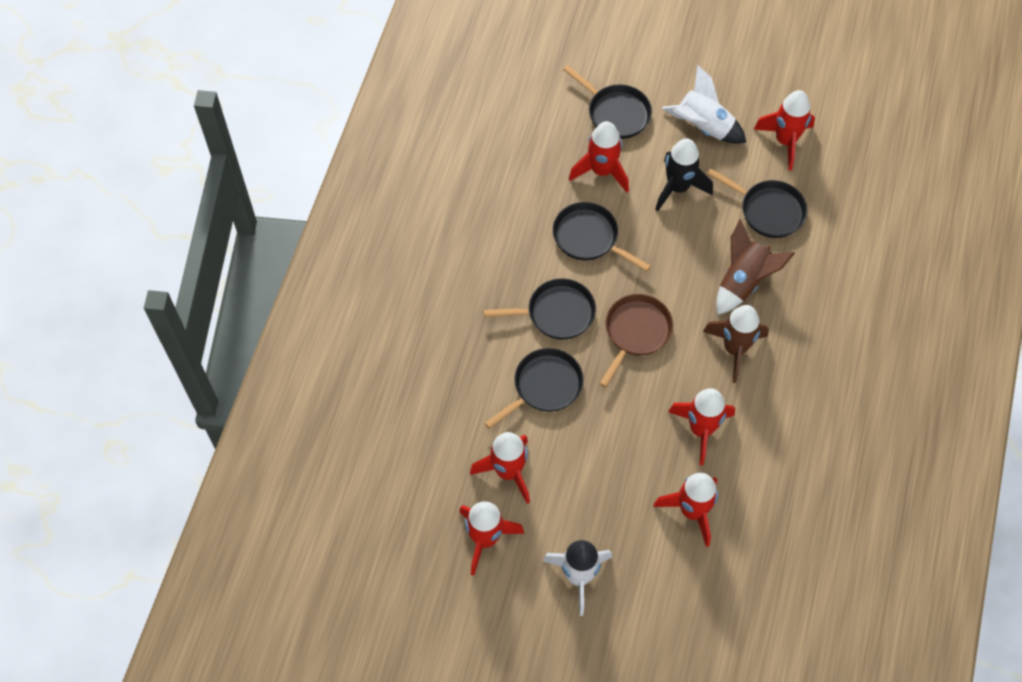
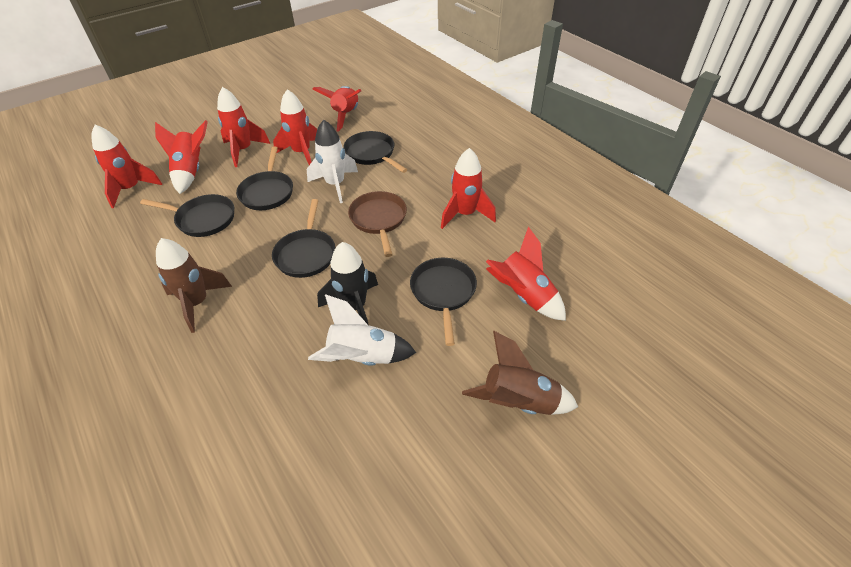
red rocket: 6 -> 7

